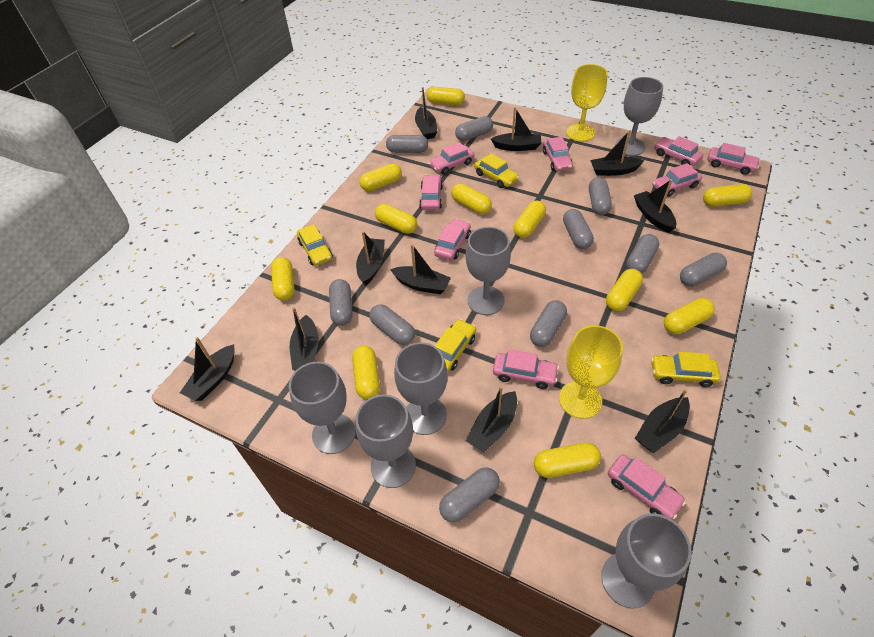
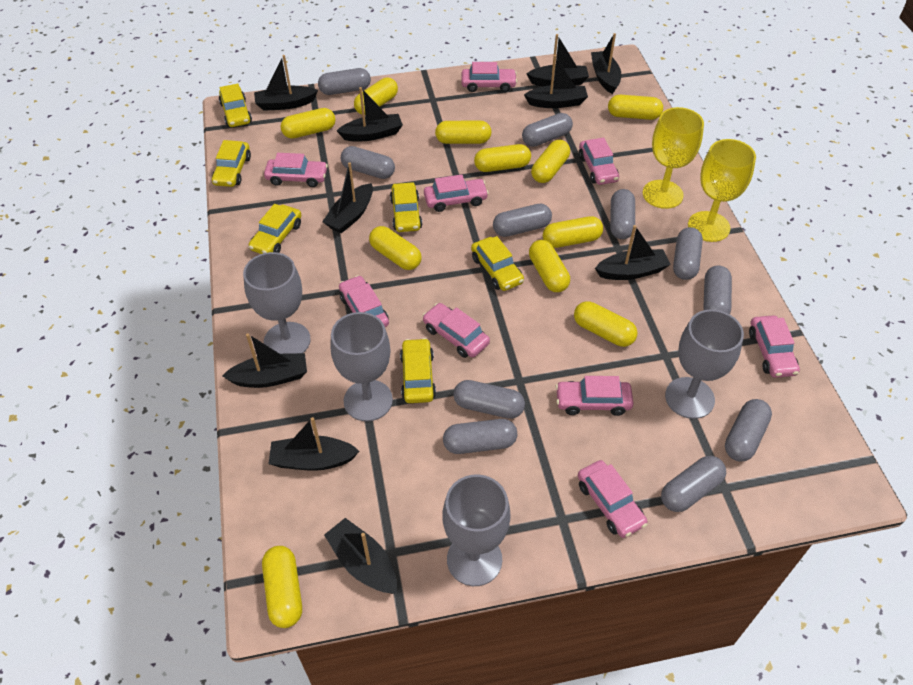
grey capsule: 10 -> 11
grey goblet: 6 -> 4
yellow car: 4 -> 6

